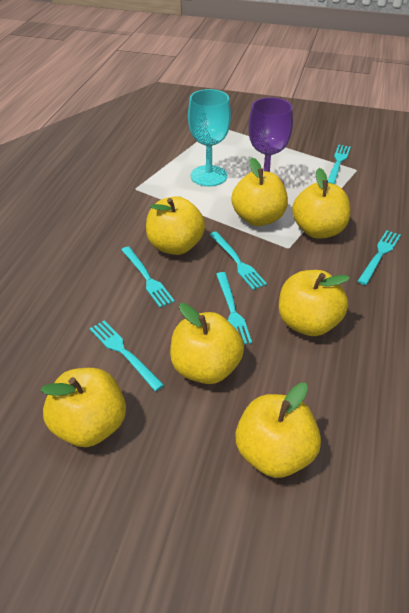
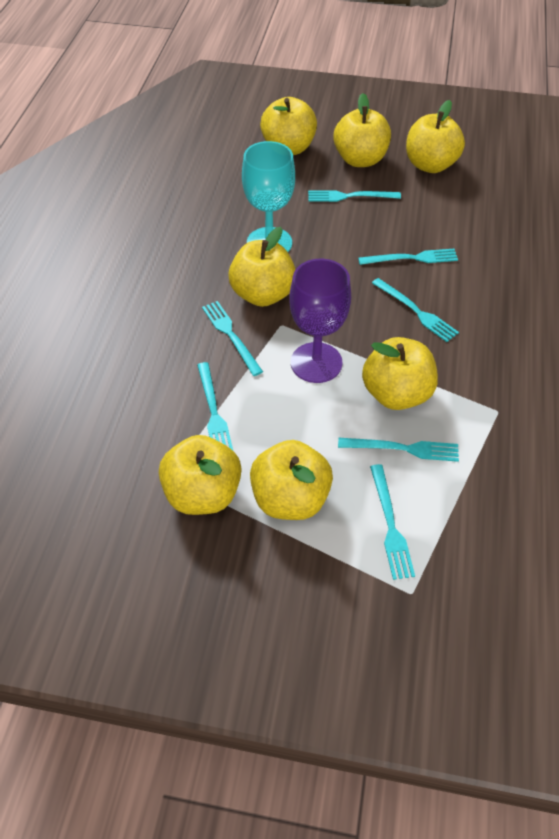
turquoise fork: 6 -> 7

